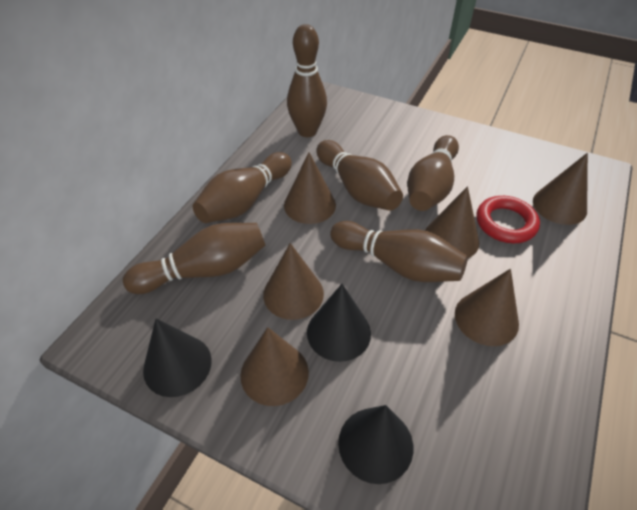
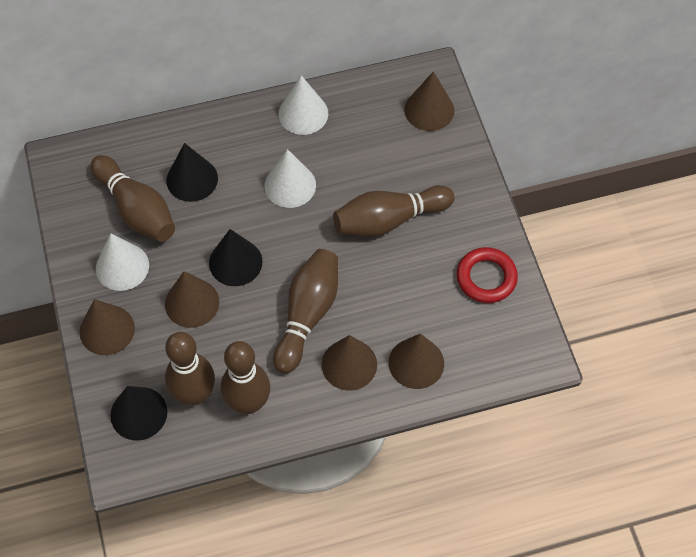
brown bowling pin: 6 -> 5
brown cone: 6 -> 5
white cone: 0 -> 3

